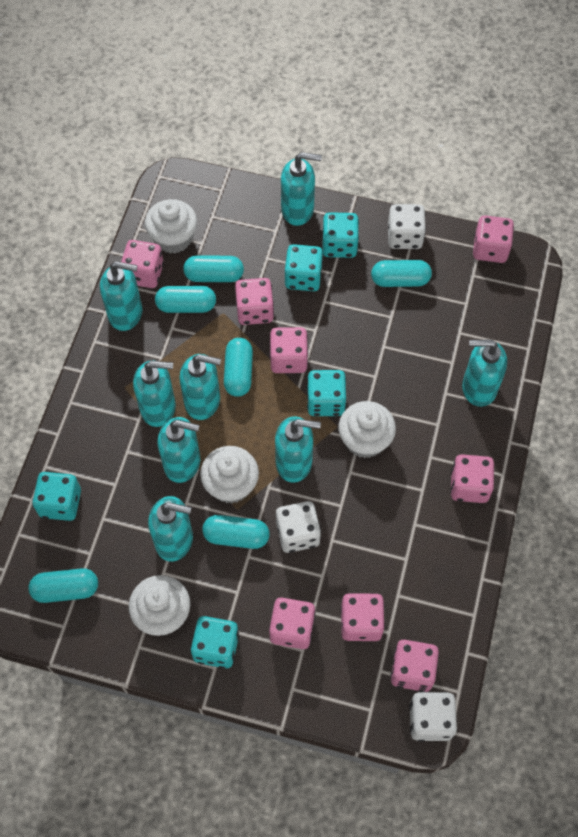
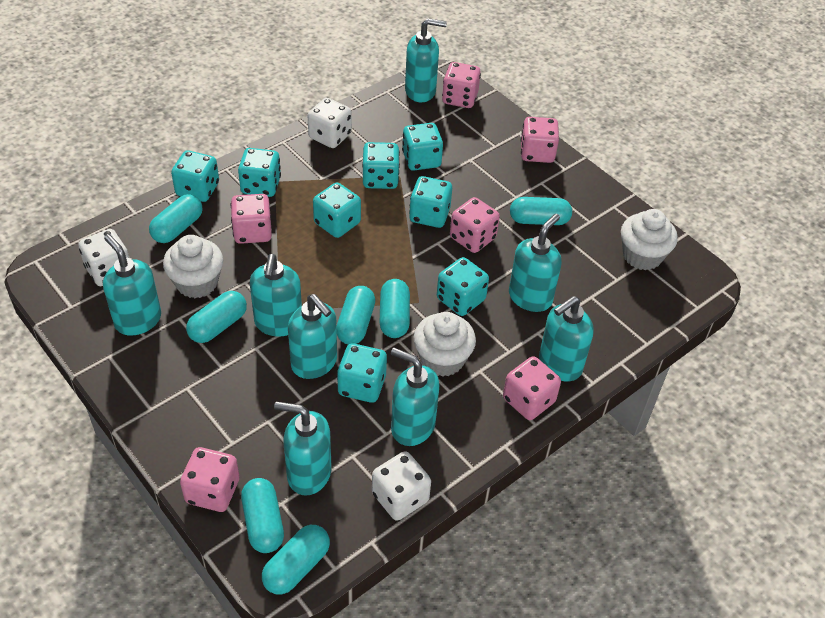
pink dice: 8 -> 6
turquoise capsule: 6 -> 7
turquoise dice: 5 -> 8
white cupcake: 4 -> 3

